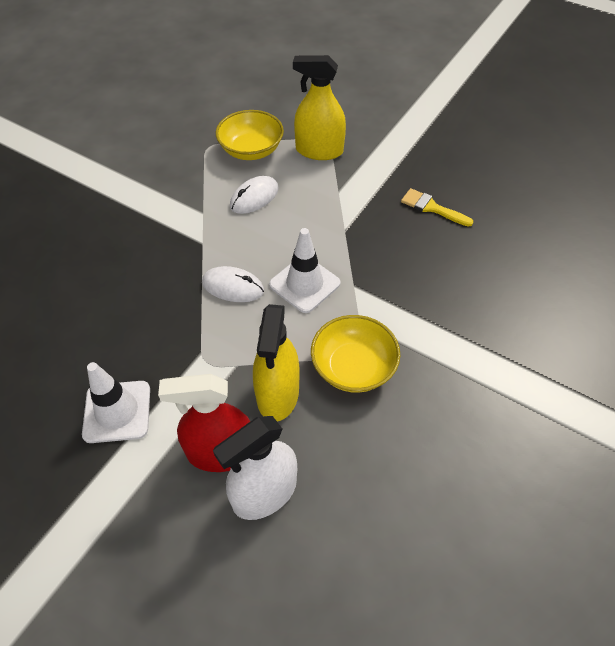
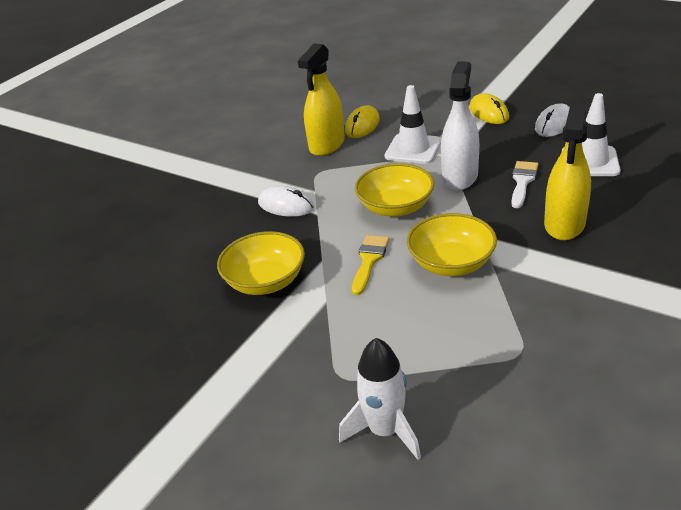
red spray bottle: 1 -> 0
white brush: 0 -> 1
white rocket: 0 -> 1
yellow bowl: 2 -> 3
yellow mouse: 0 -> 2

